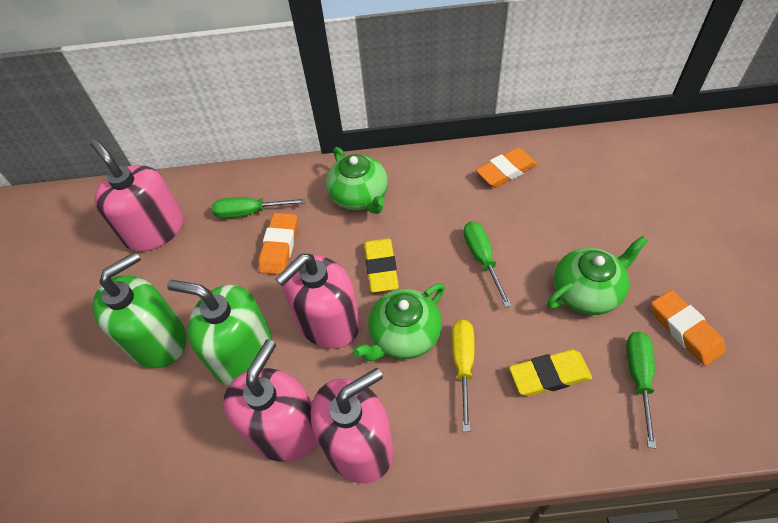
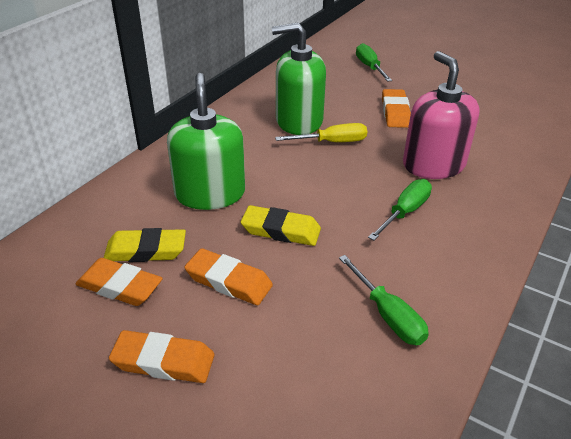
green teapot: 3 -> 0
orange eraser: 3 -> 4
pink soap dispenser: 4 -> 1

